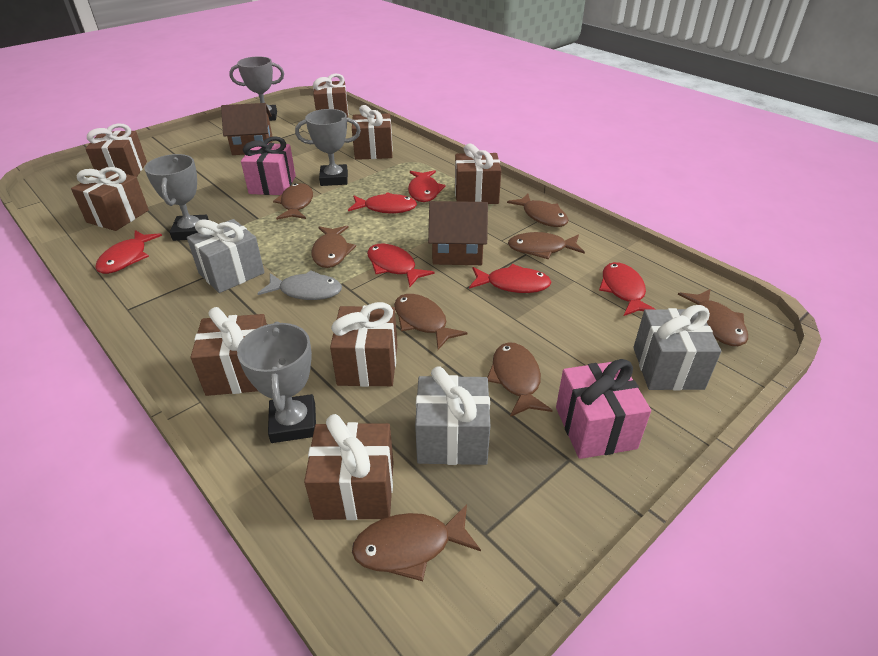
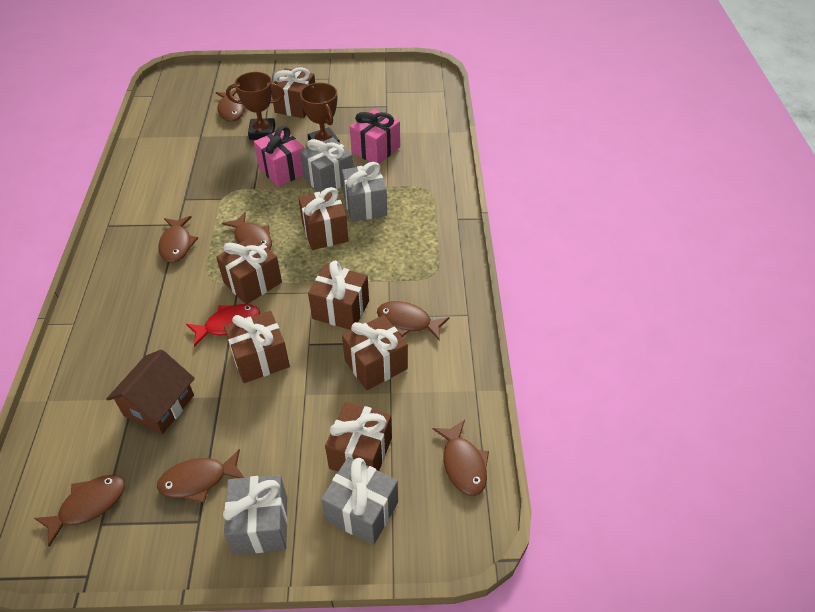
brown fish: 8 -> 7
brown gift: 8 -> 7
brown house: 2 -> 1
brown trophy: 0 -> 2
grey fish: 1 -> 0
grey gift: 3 -> 4
grey trophy: 4 -> 0
red fish: 6 -> 1

